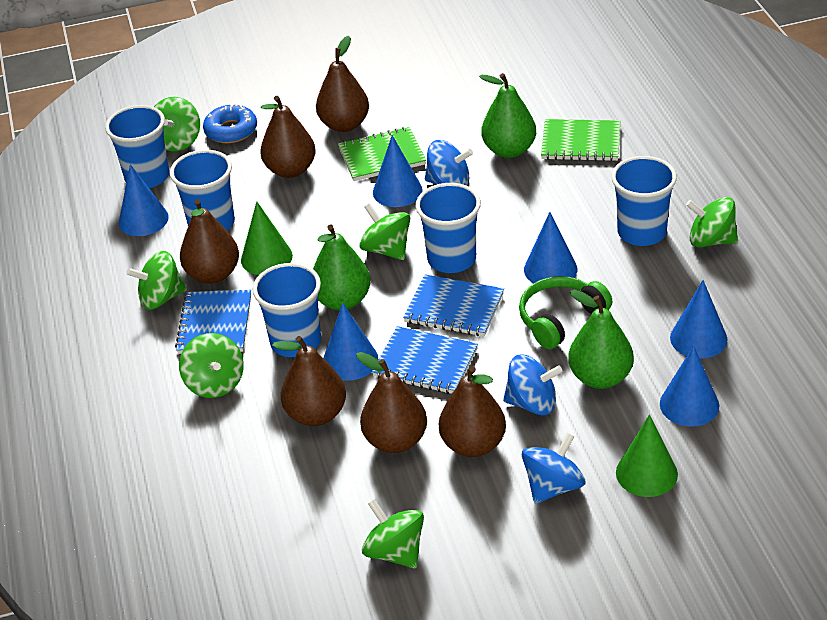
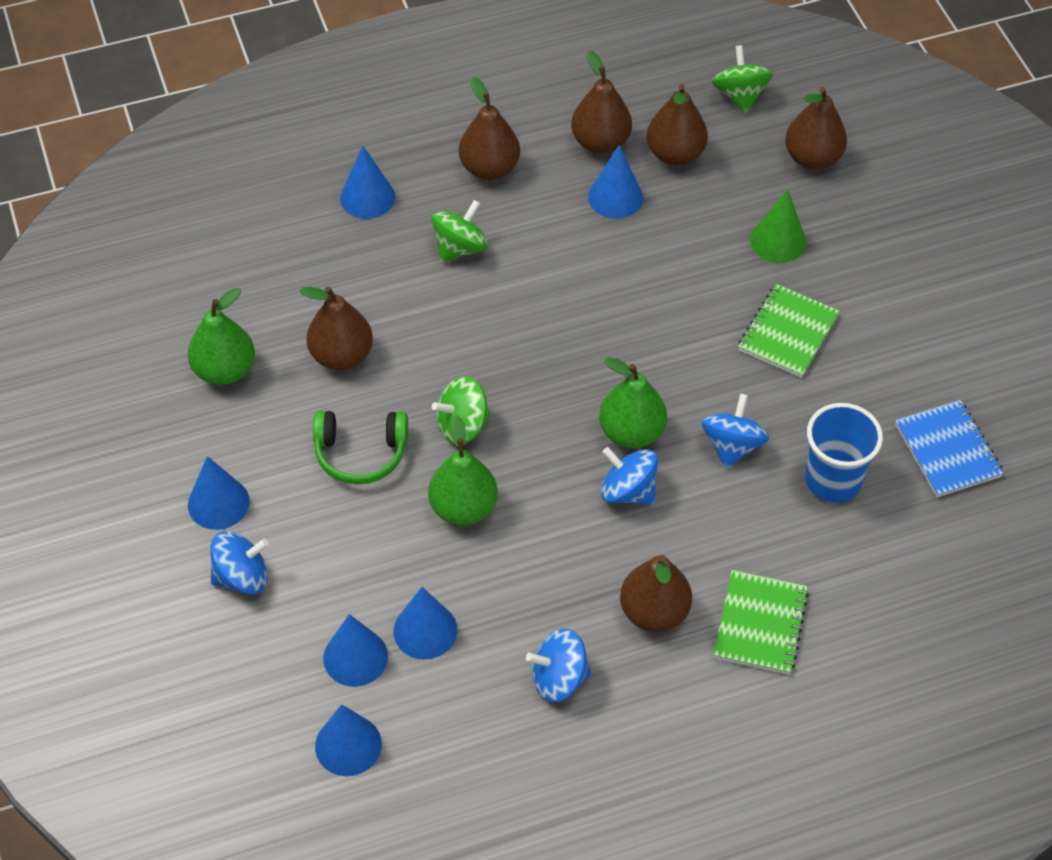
blue cup: 5 -> 1
blue donut: 1 -> 0
blue notebook: 3 -> 1
blue spinning top: 3 -> 4
green cone: 2 -> 1
green spinning top: 6 -> 3

